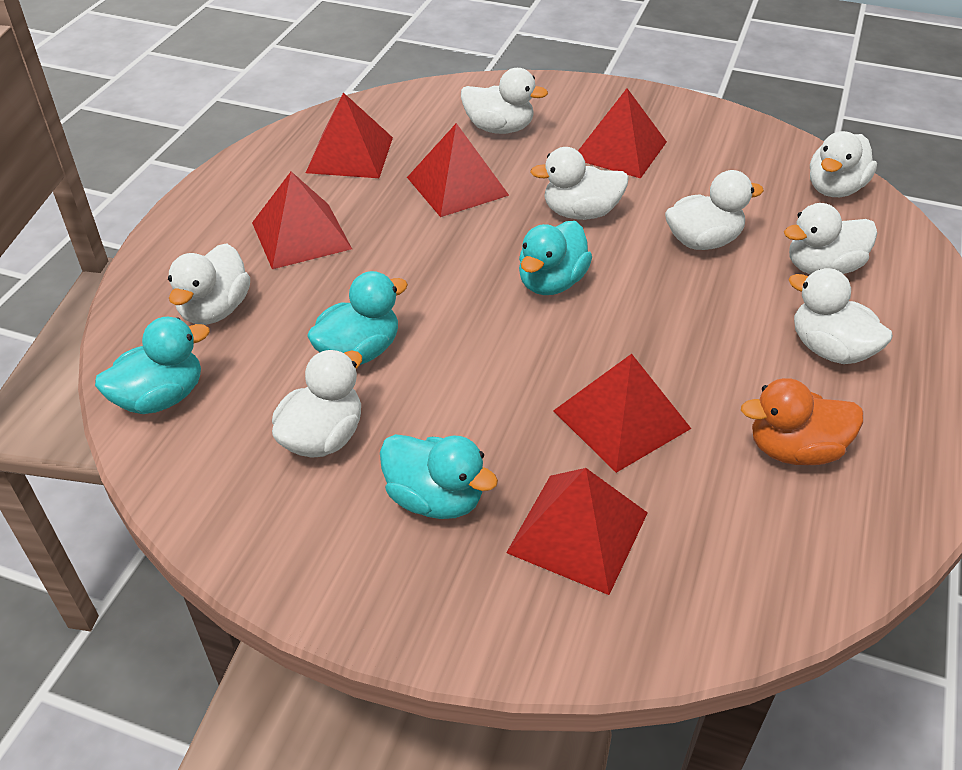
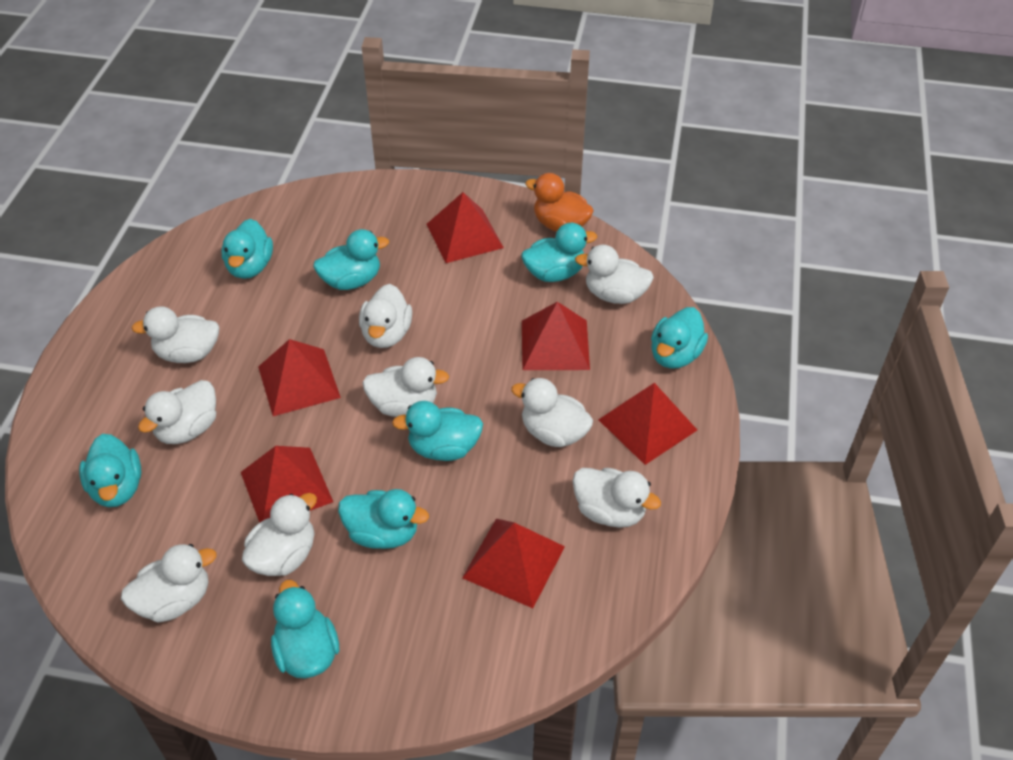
turquoise duck: 4 -> 8
white duck: 8 -> 9

